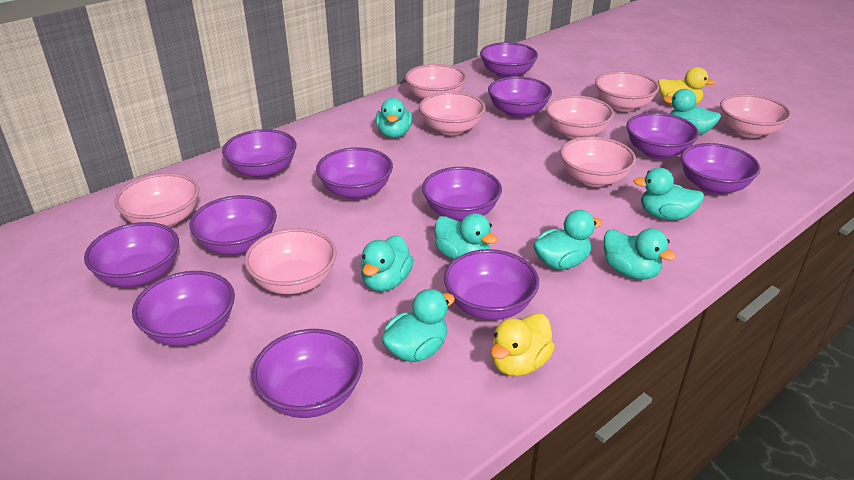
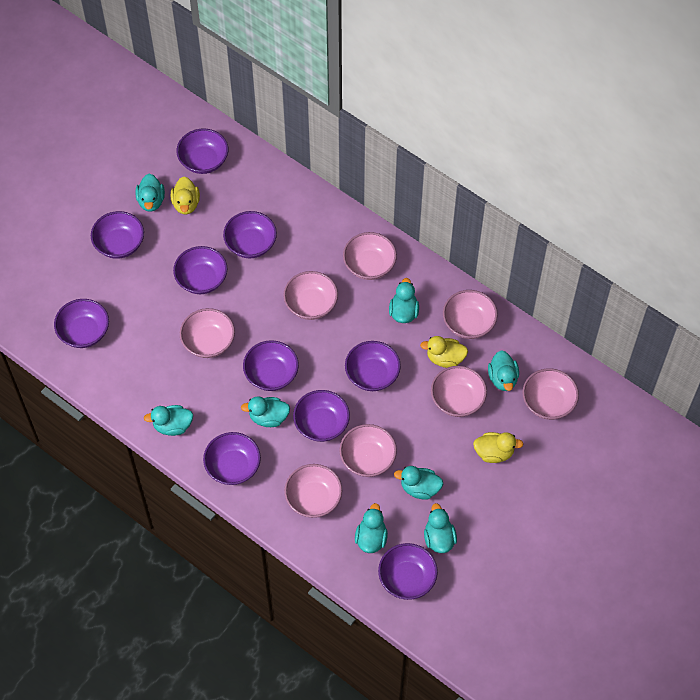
purple bowl: 12 -> 10
yellow duck: 2 -> 3

